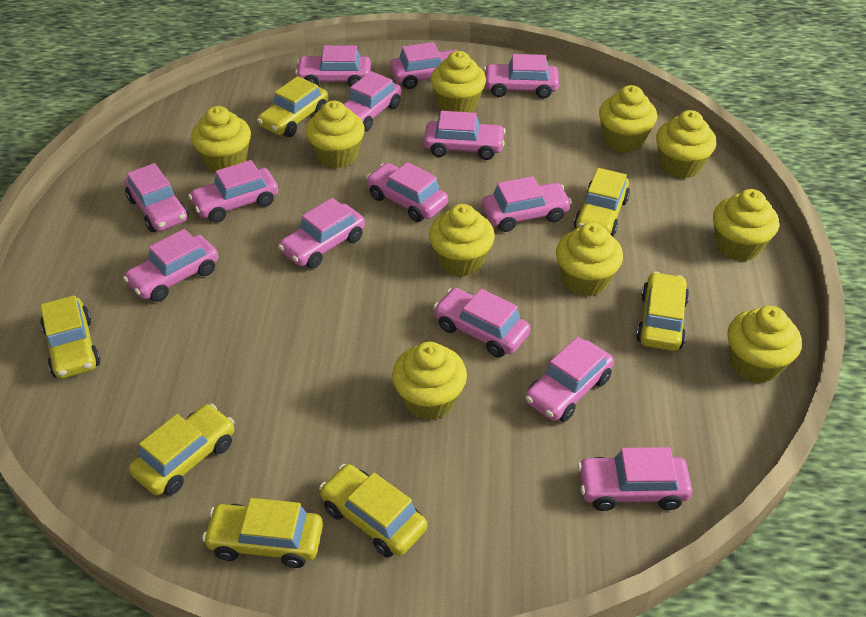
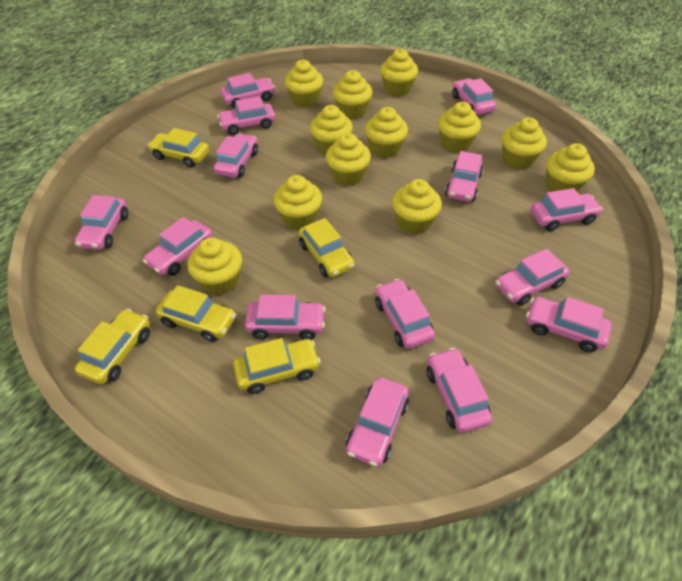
yellow car: 7 -> 5
yellow cupcake: 10 -> 12

